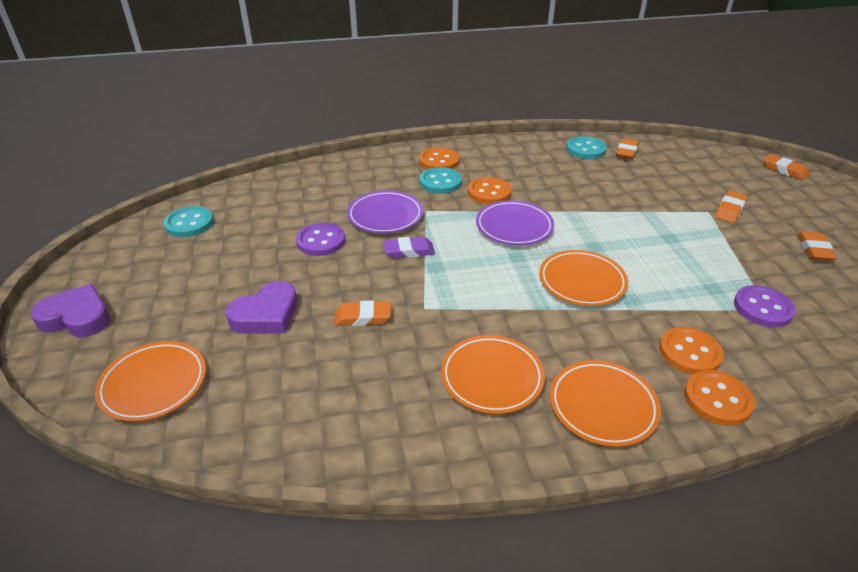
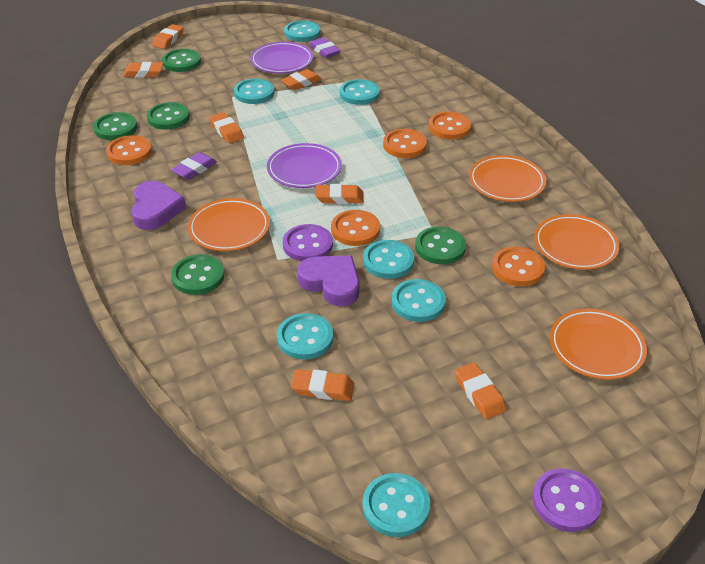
green button: 0 -> 5
orange button: 4 -> 5
orange eraser: 5 -> 7
purple eraser: 1 -> 2
turquoise button: 3 -> 7

